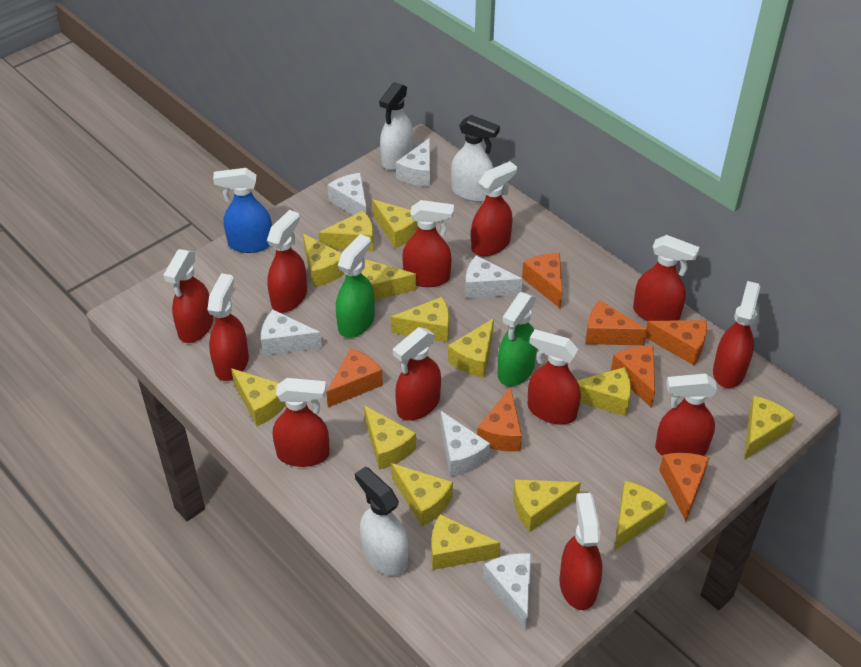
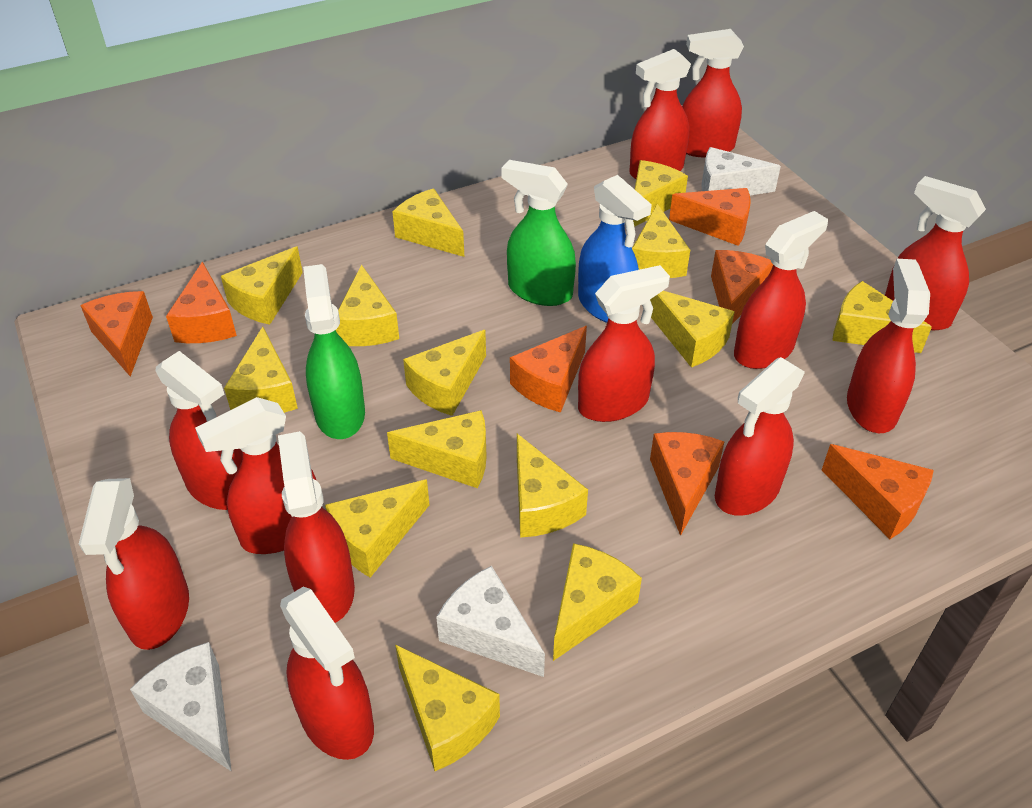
white cheese: 6 -> 3
white spray bottle: 3 -> 0

